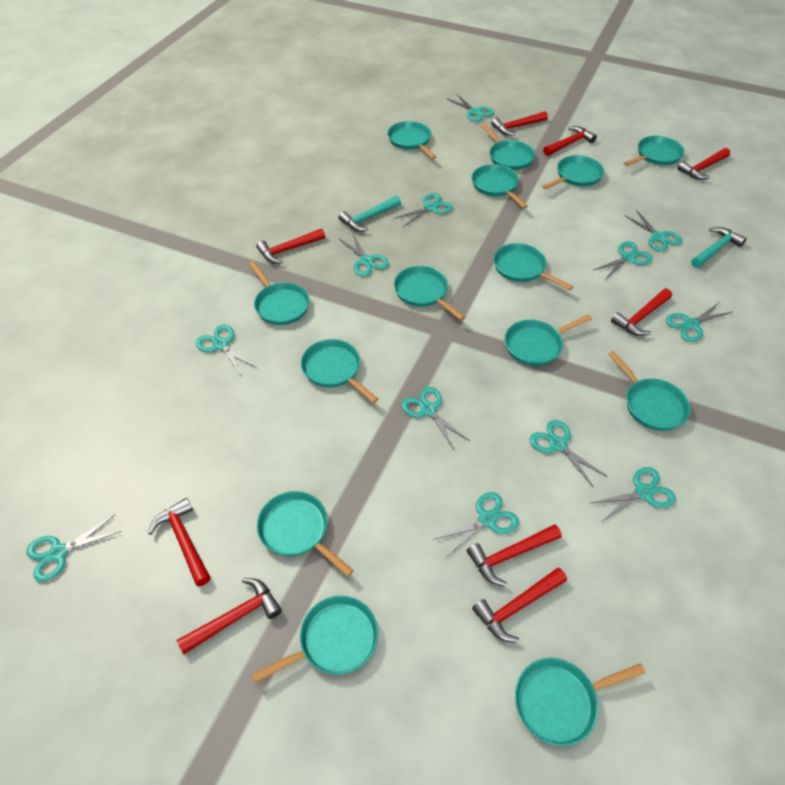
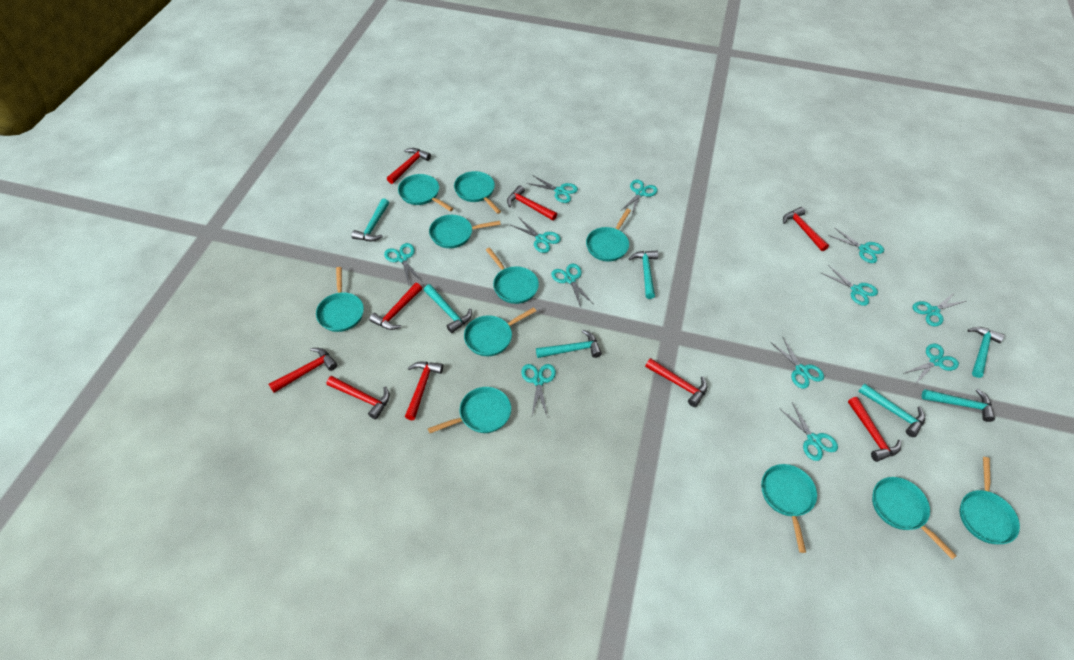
turquoise hammer: 2 -> 7
turquoise pan: 14 -> 11

